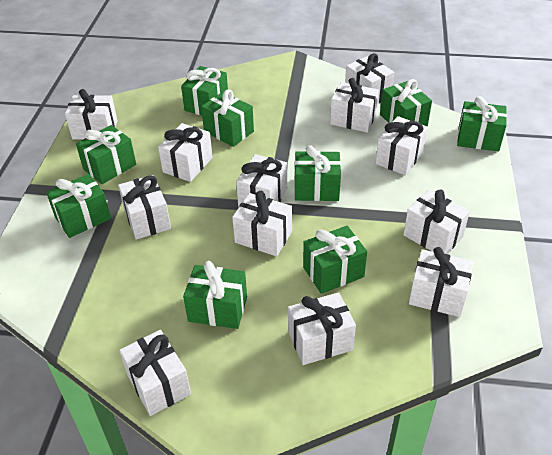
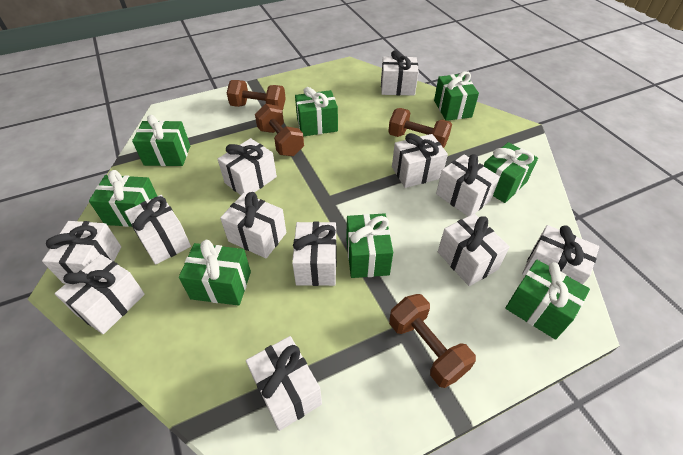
brown dumbbell: 0 -> 4
green gift: 9 -> 8

